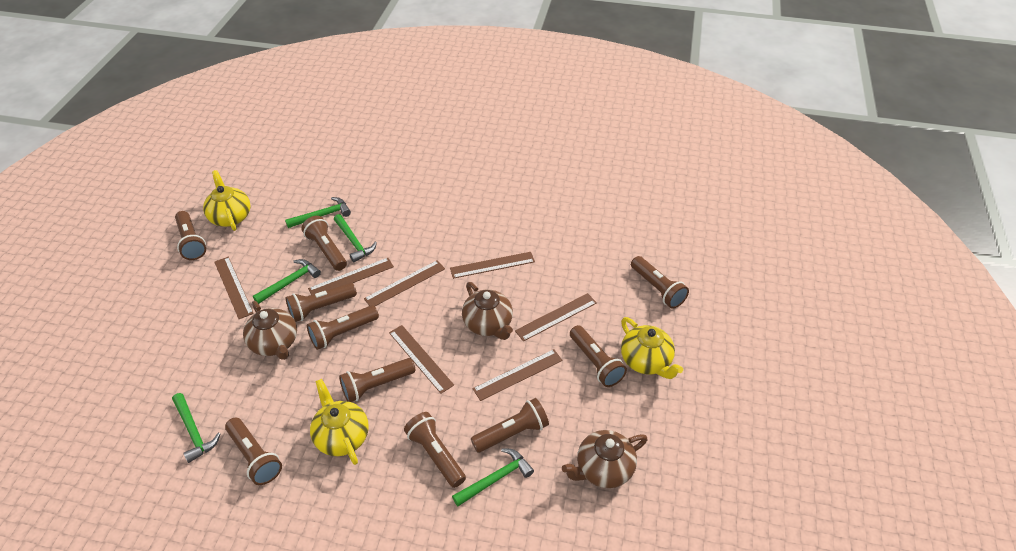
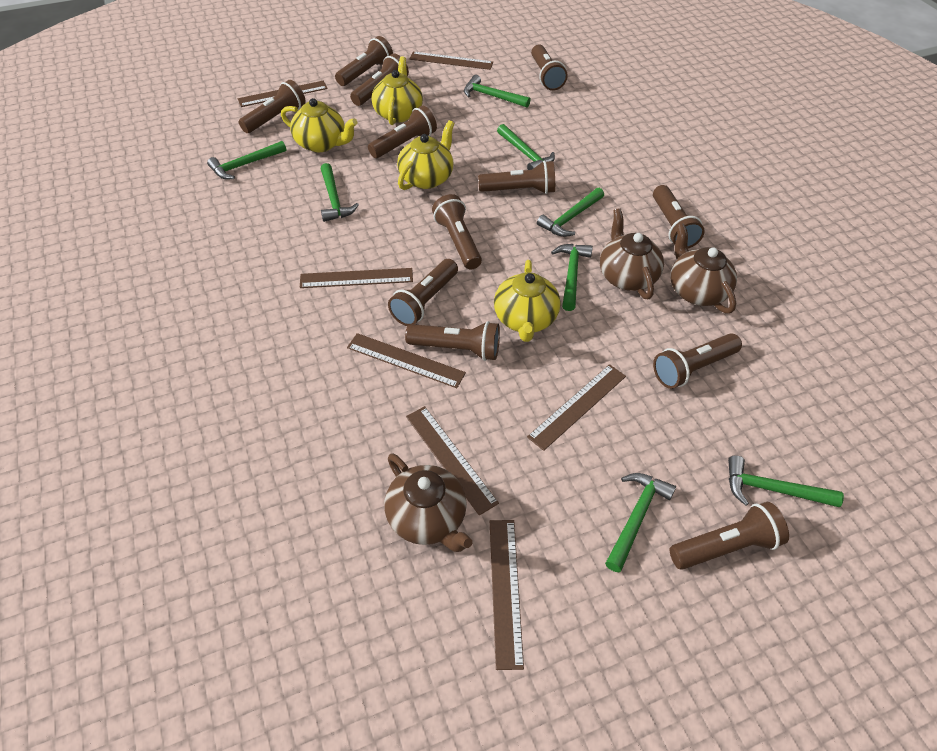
brown flashlight: 10 -> 12
green hammer: 5 -> 8
yellow teapot: 3 -> 4

